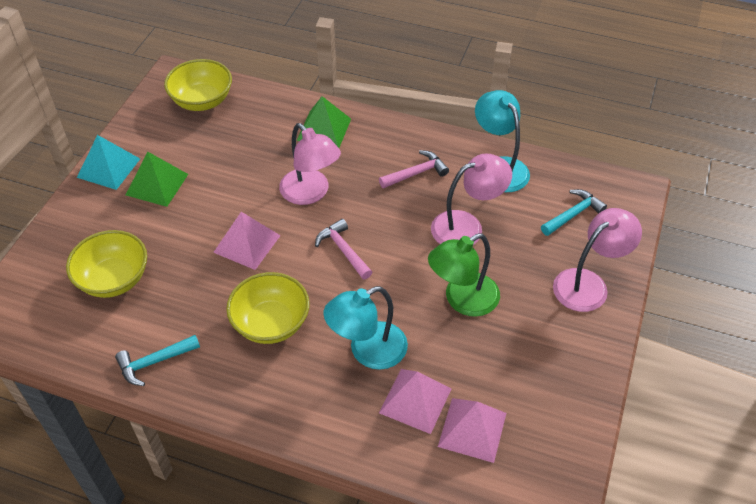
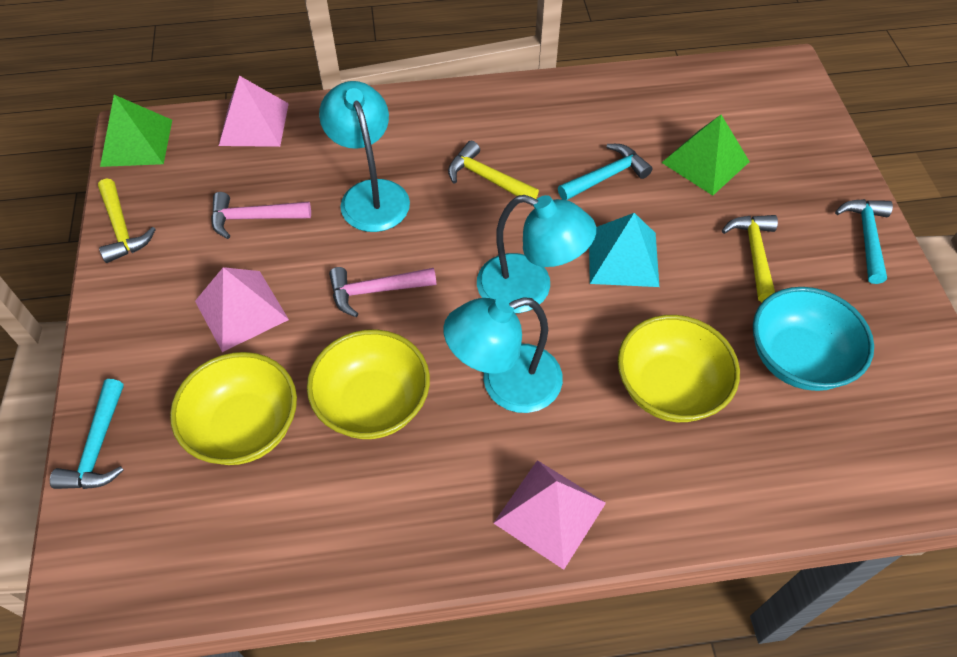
green lamp: 1 -> 0
pink lamp: 3 -> 0
turquoise bowl: 0 -> 1
turquoise hammer: 2 -> 3
turquoise lamp: 2 -> 3
yellow hammer: 0 -> 3

